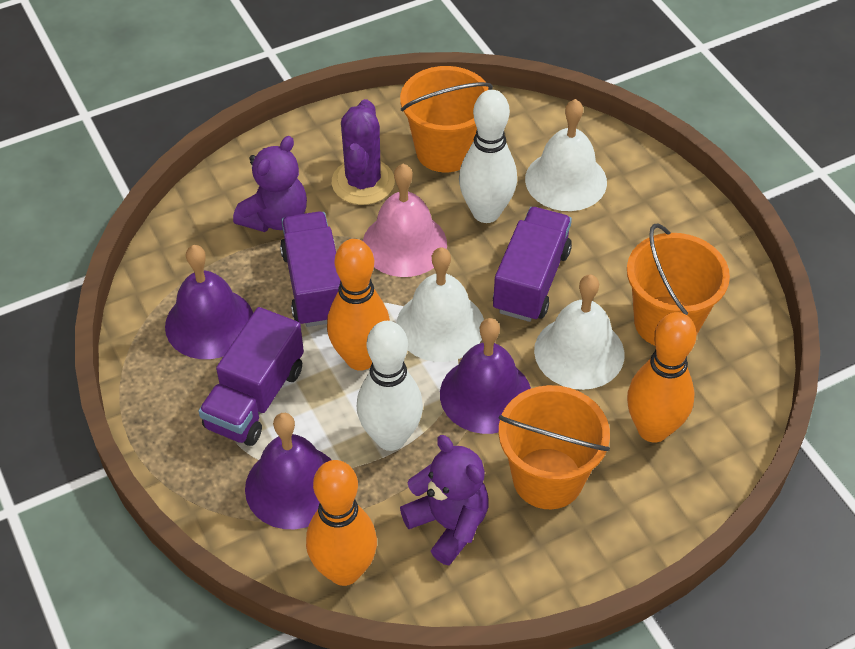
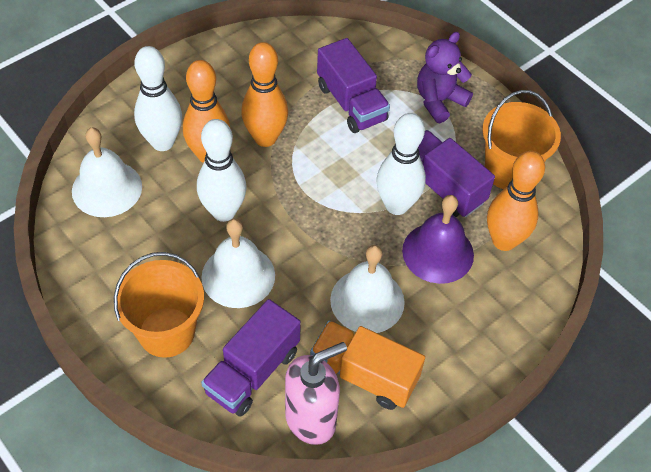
orange bucket: 3 -> 2
orange truck: 0 -> 1
pink bell: 1 -> 0
pink soap dispenser: 0 -> 1
purple bell: 3 -> 1
purple cactus: 1 -> 0
purple teddy bear: 2 -> 1
white bowling pin: 2 -> 3

